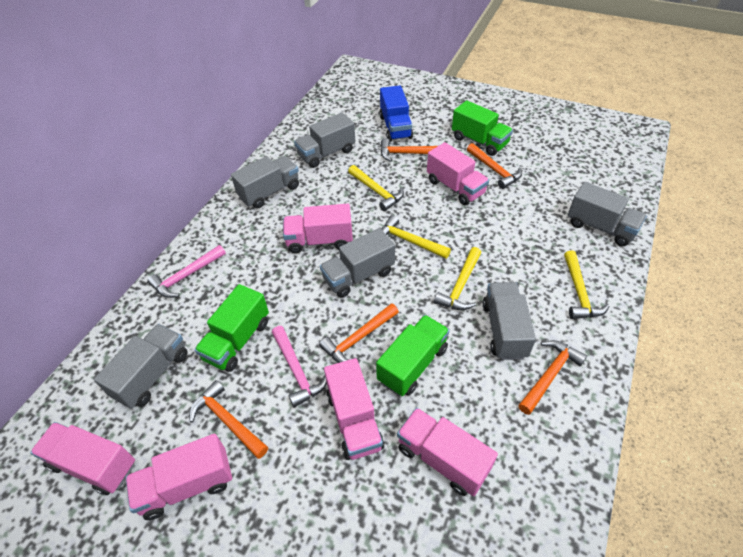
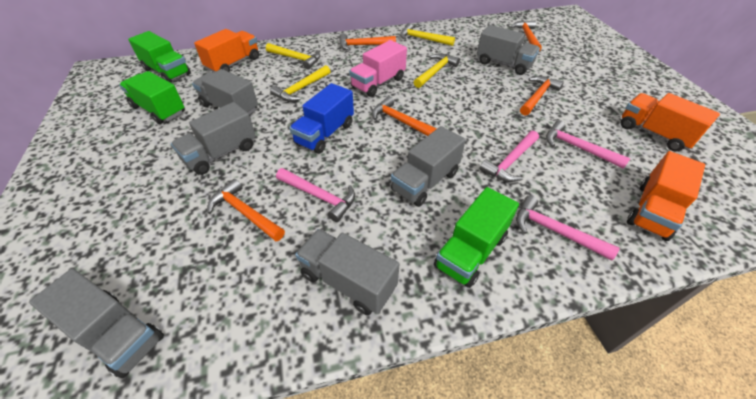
orange truck: 0 -> 3
pink hammer: 2 -> 4
pink truck: 6 -> 1

